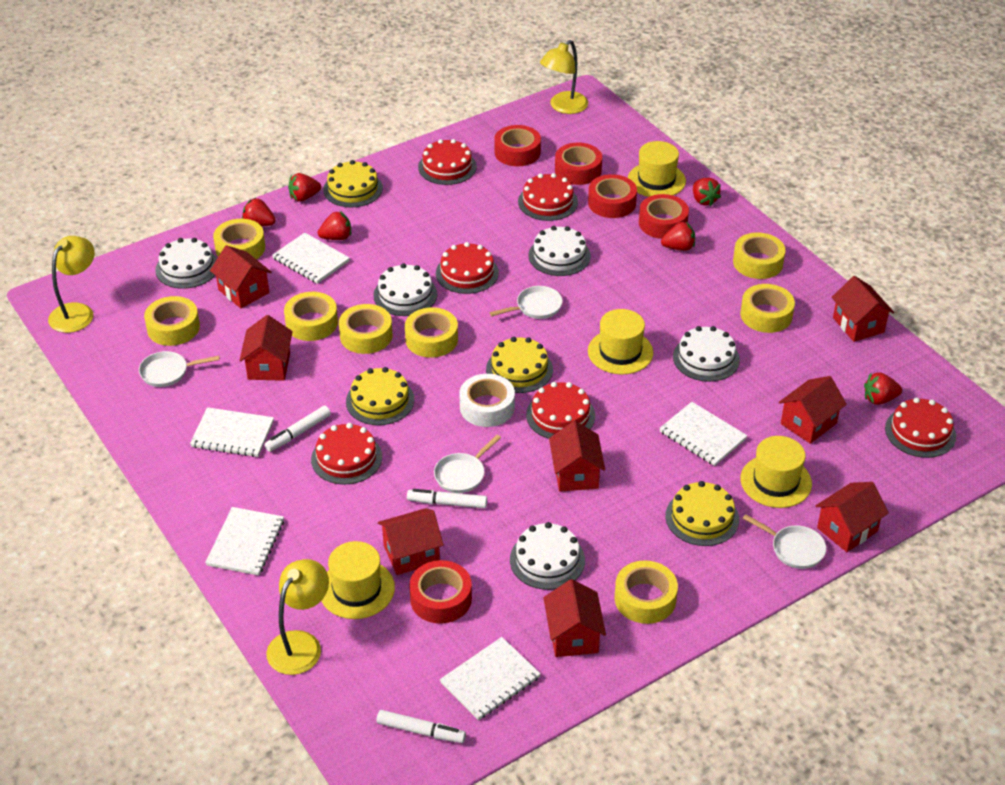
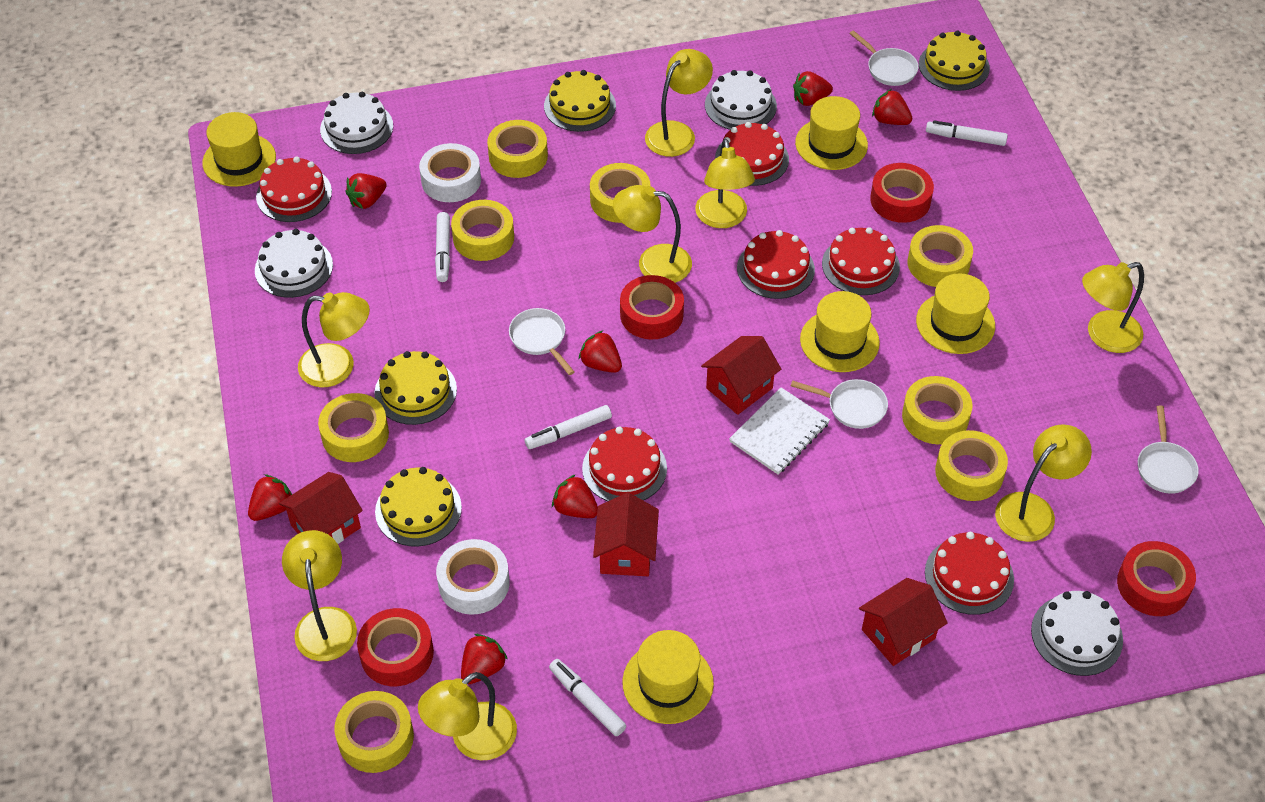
red house: 8 -> 4
red strawberry: 6 -> 7
red tape: 5 -> 4
white cake: 5 -> 4
white marker: 3 -> 4
white notebook: 5 -> 1
white tape: 1 -> 2
yellow hat: 4 -> 5
yellow lamp: 3 -> 8

